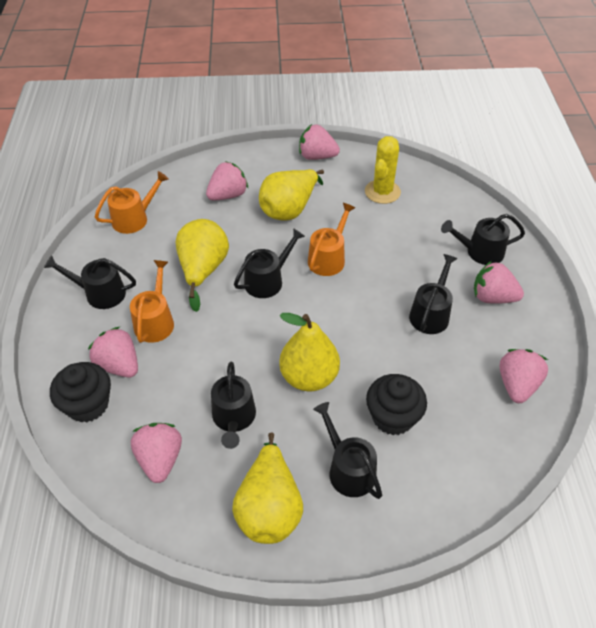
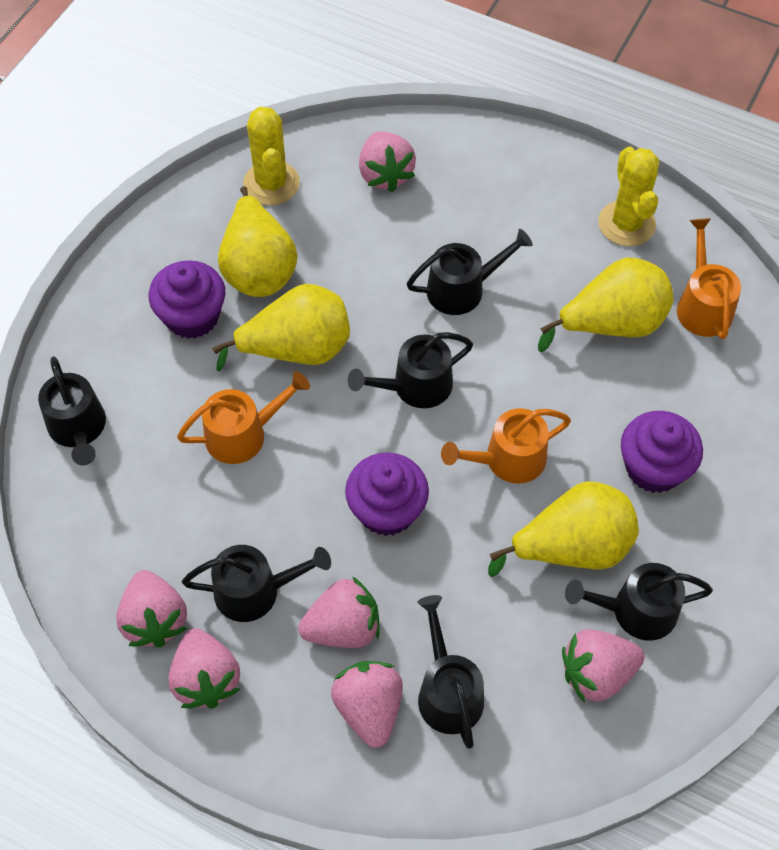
black cupcake: 2 -> 0
purple cupcake: 0 -> 3
yellow cactus: 1 -> 2

